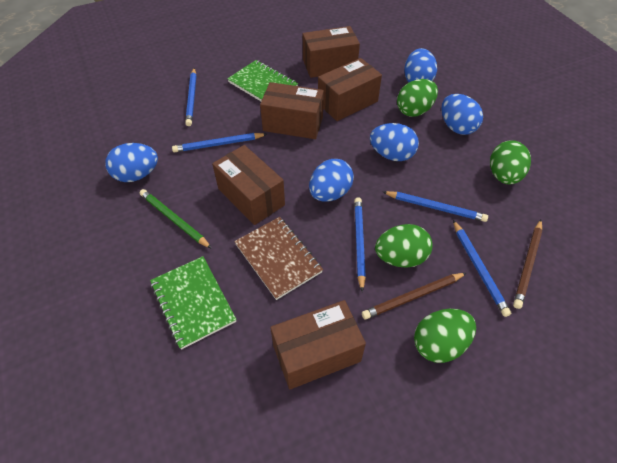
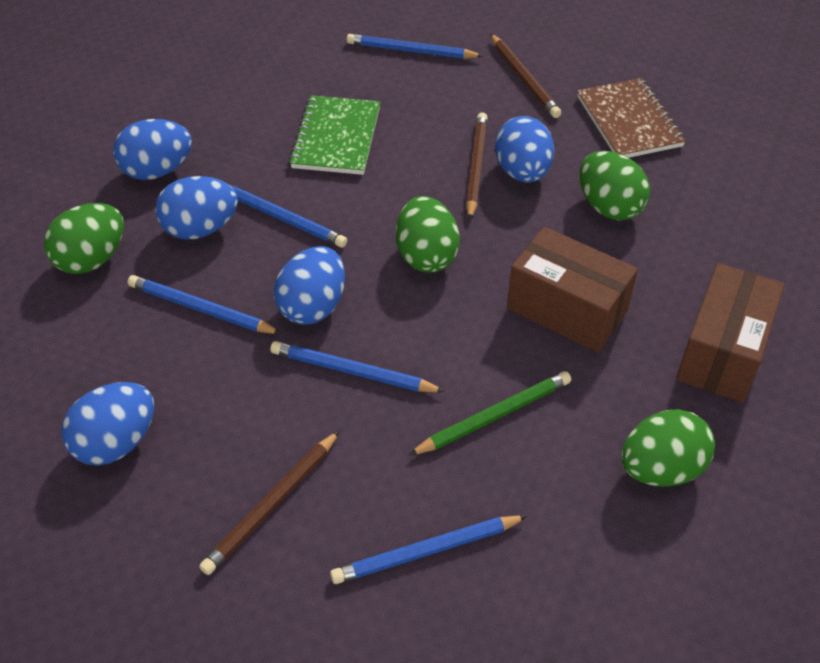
brown box: 5 -> 2
brown pencil: 2 -> 3
green notebook: 2 -> 1

